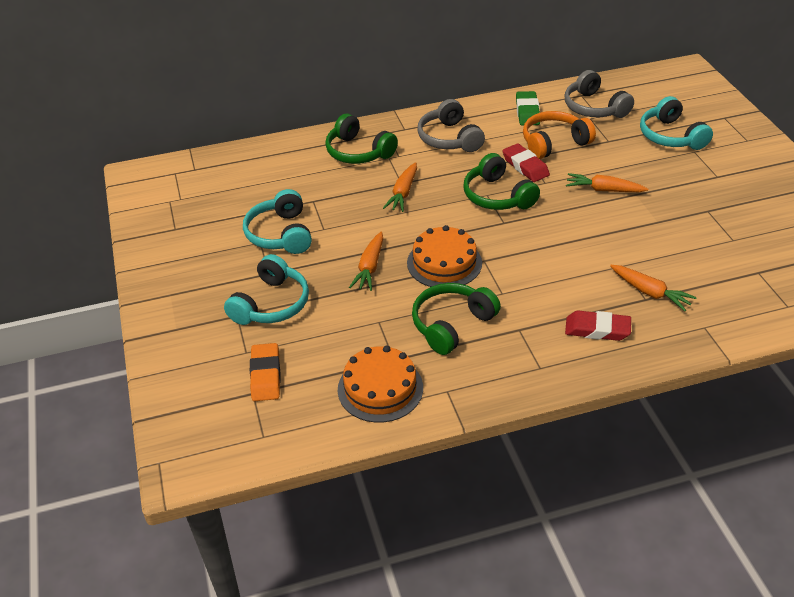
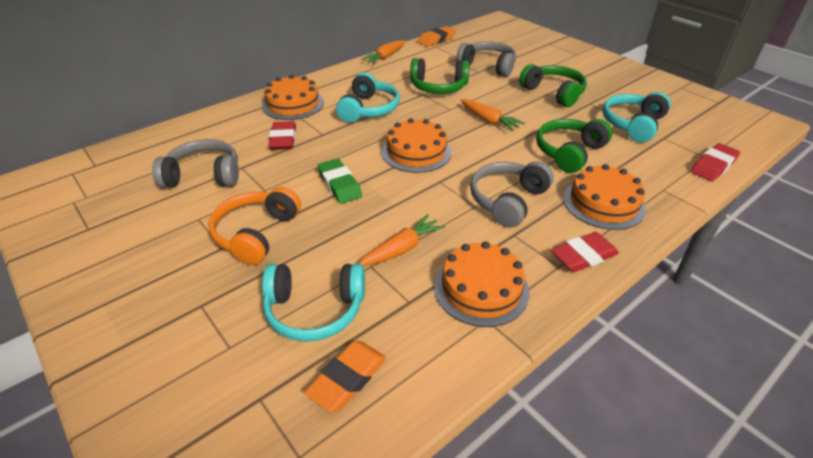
grey headphones: 2 -> 3
orange cake: 2 -> 4
orange carrot: 4 -> 3
orange eraser: 1 -> 2
red eraser: 2 -> 3

